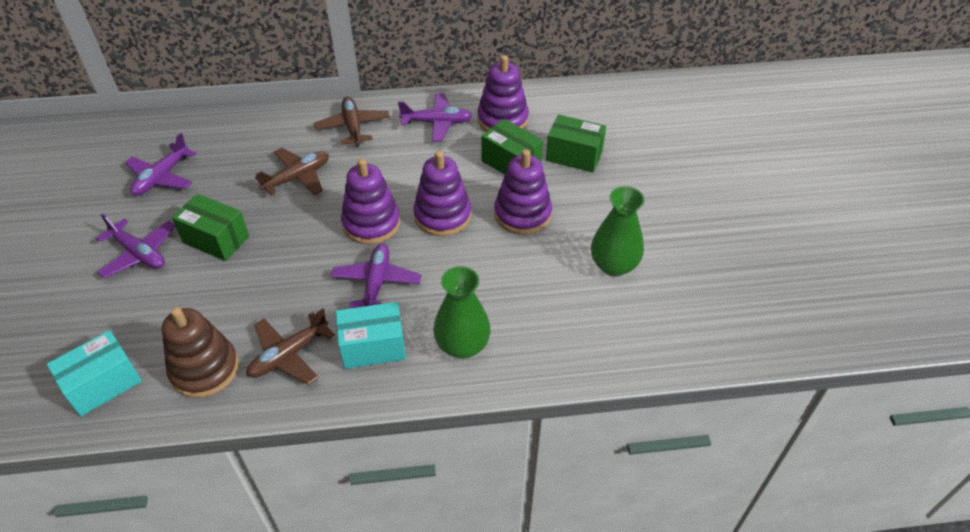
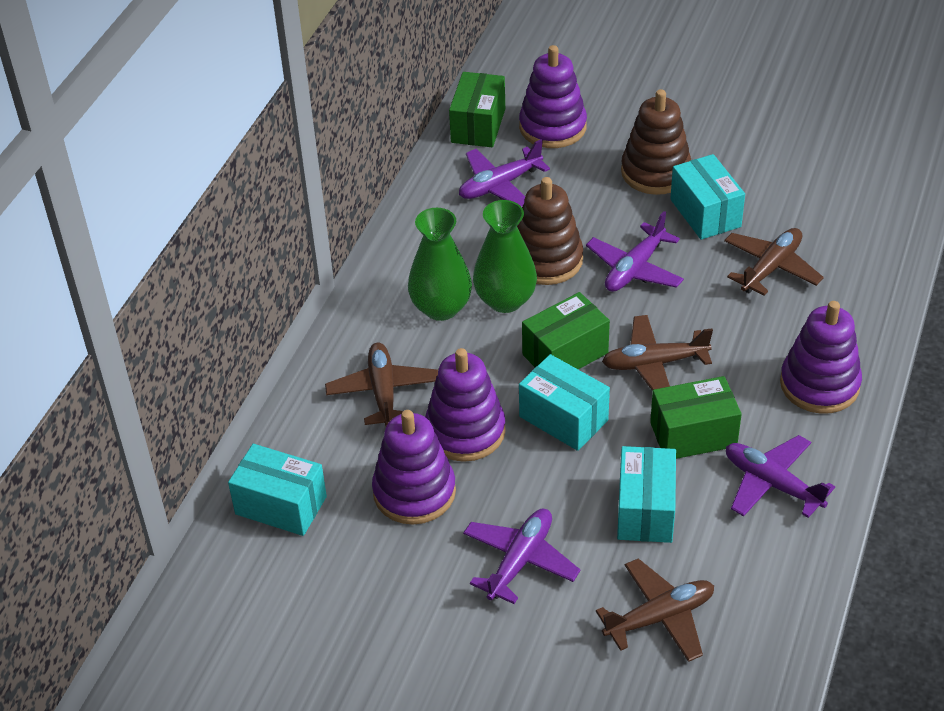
brown plane: 3 -> 4
brown stacking toy: 1 -> 2
turquoise box: 2 -> 4

